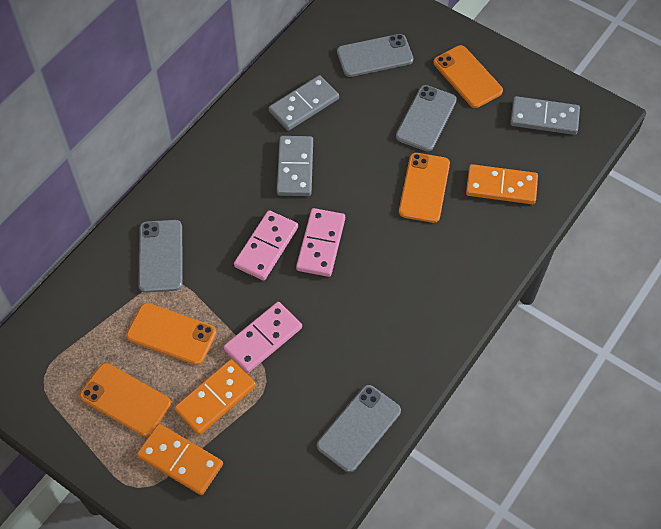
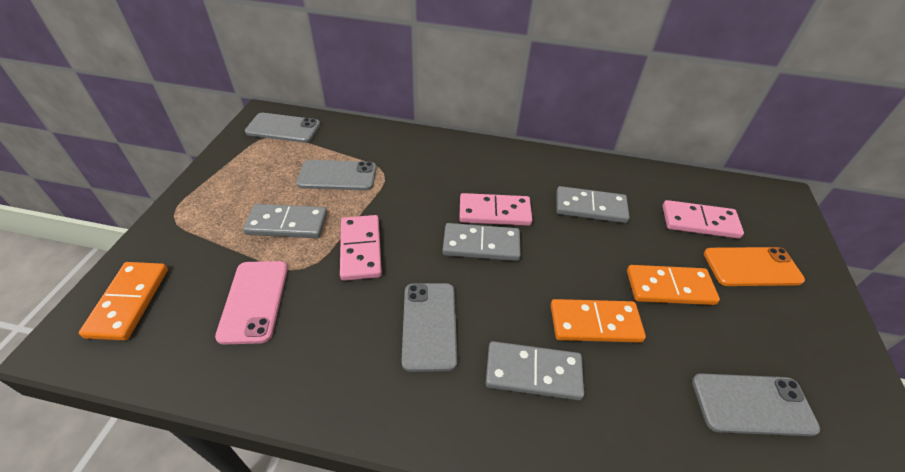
grey domino: 3 -> 4
orange phone: 4 -> 1
pink phone: 0 -> 1

